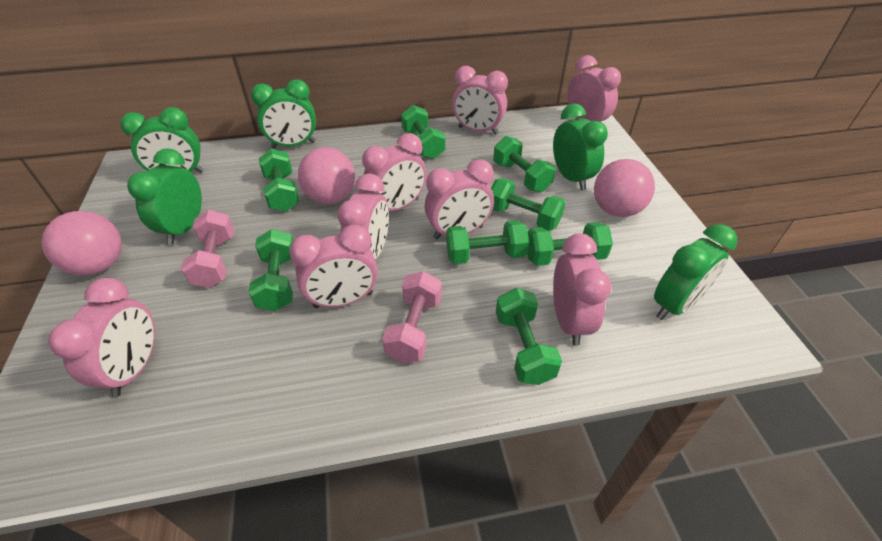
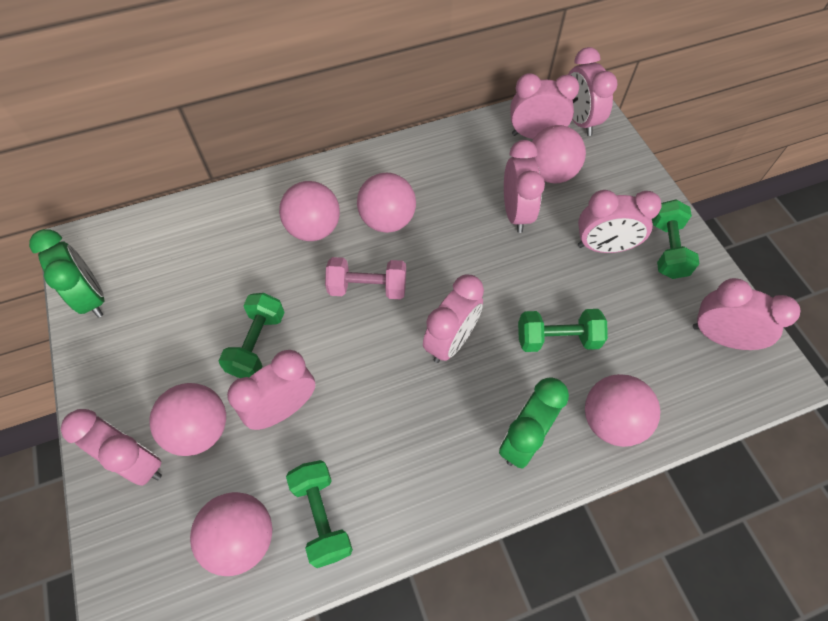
green clock: 5 -> 2
green dumbbell: 8 -> 4
pink ball: 3 -> 6
pink dumbbell: 2 -> 1

